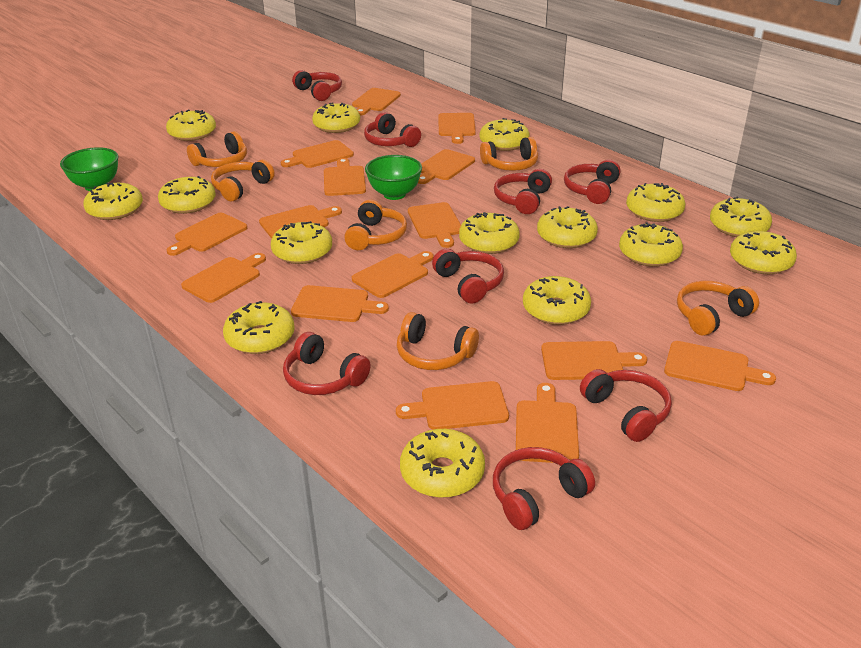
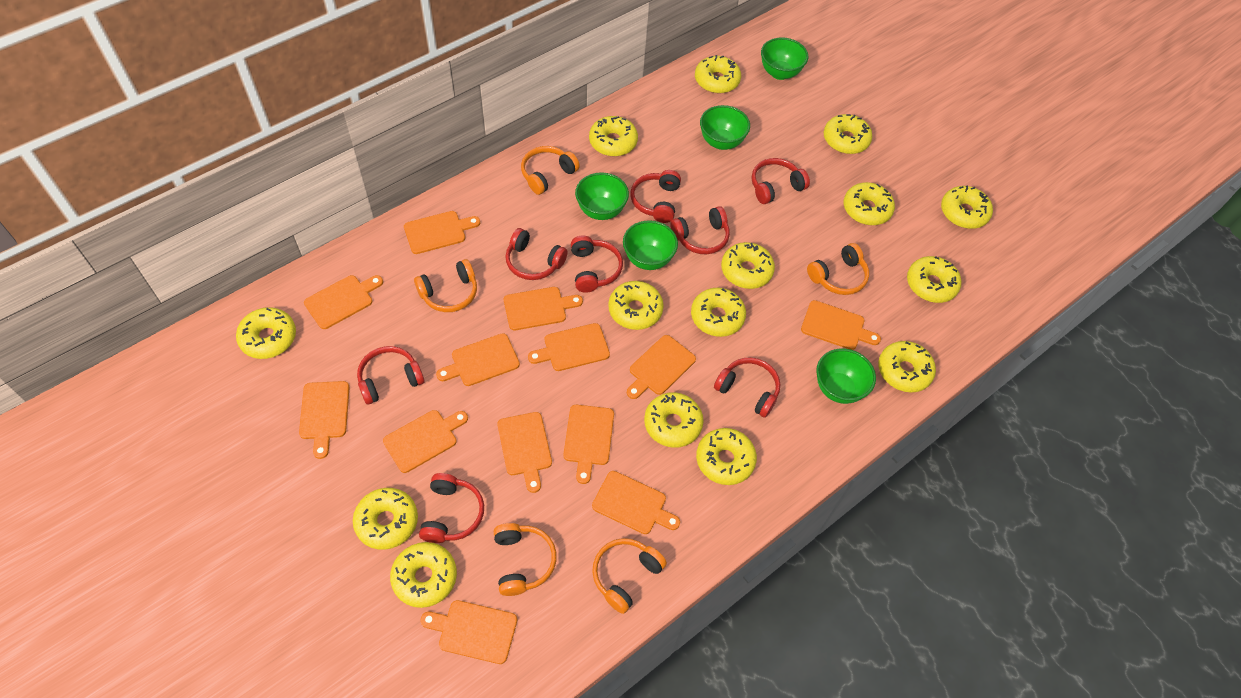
green bowl: 2 -> 5
orange cutting board: 15 -> 13
orange headphones: 6 -> 5

